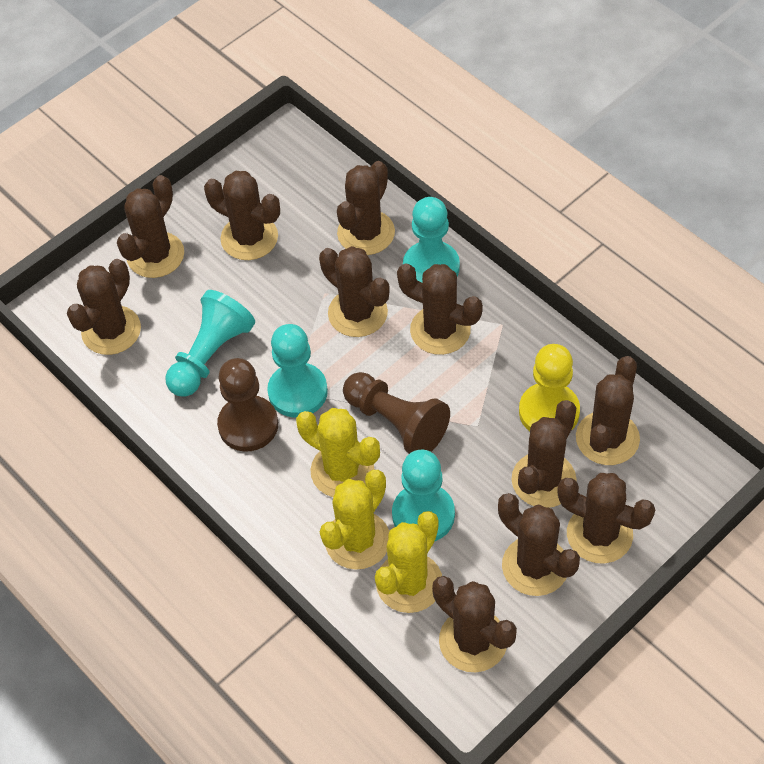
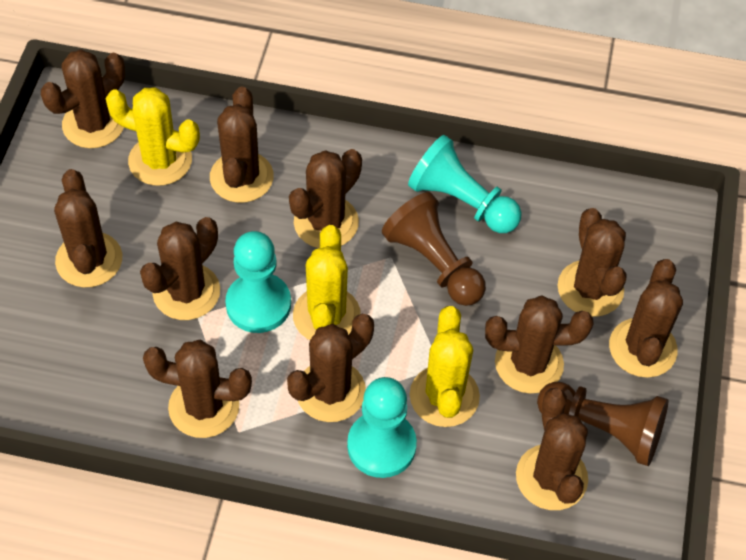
turquoise pawn: 4 -> 3
yellow pawn: 1 -> 0

